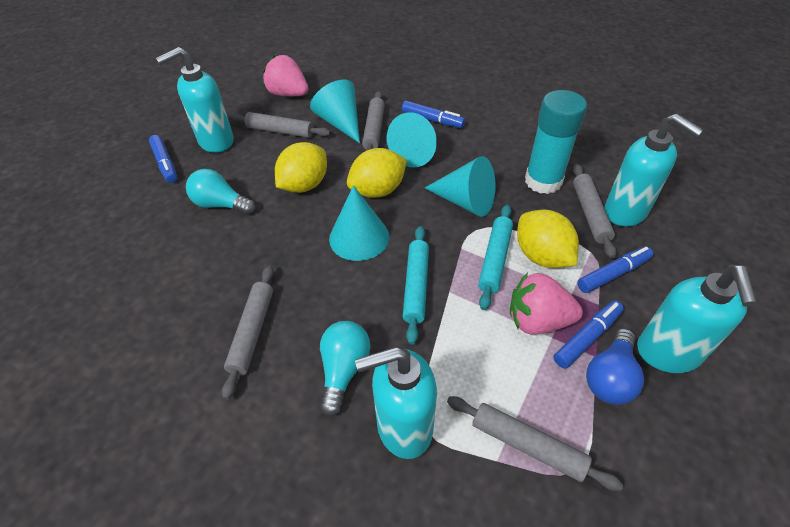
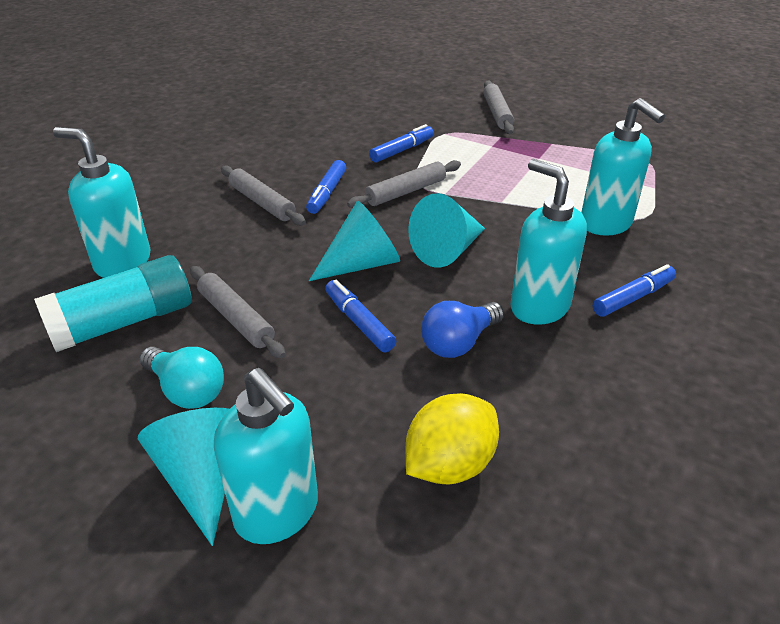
grey rolling pin: 5 -> 4
pink strawberry: 2 -> 0
turquoise cone: 4 -> 3
turquoise light bulb: 2 -> 1
turquoise rolling pin: 2 -> 0
yellow lemon: 3 -> 1

